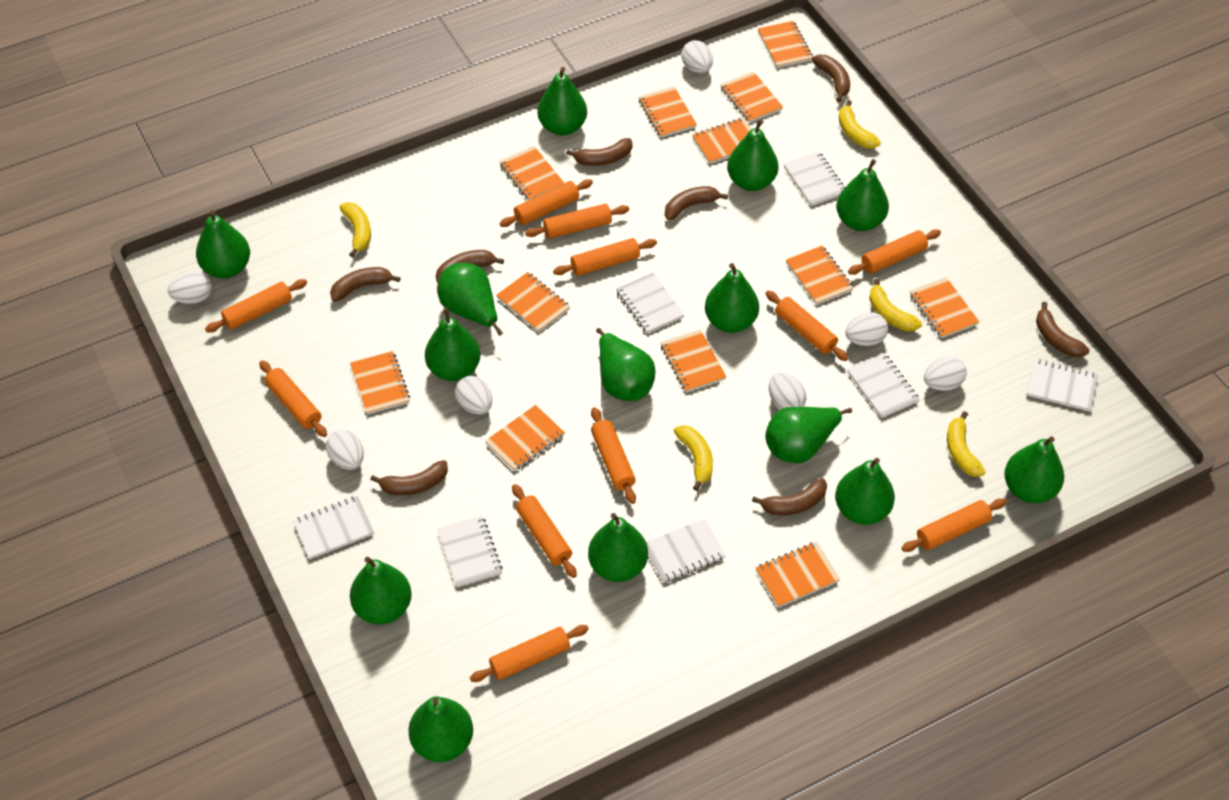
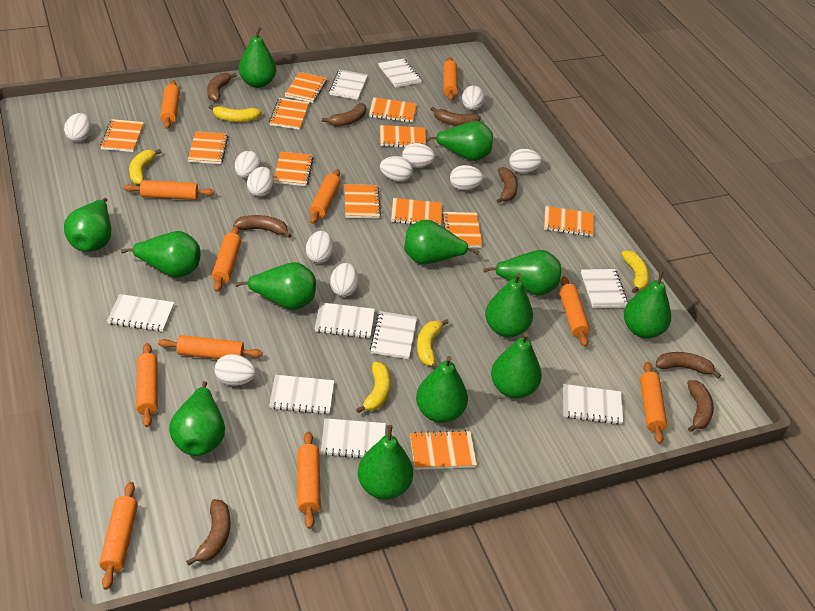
green pear: 14 -> 13
white egg: 7 -> 11
white notebook: 7 -> 9

